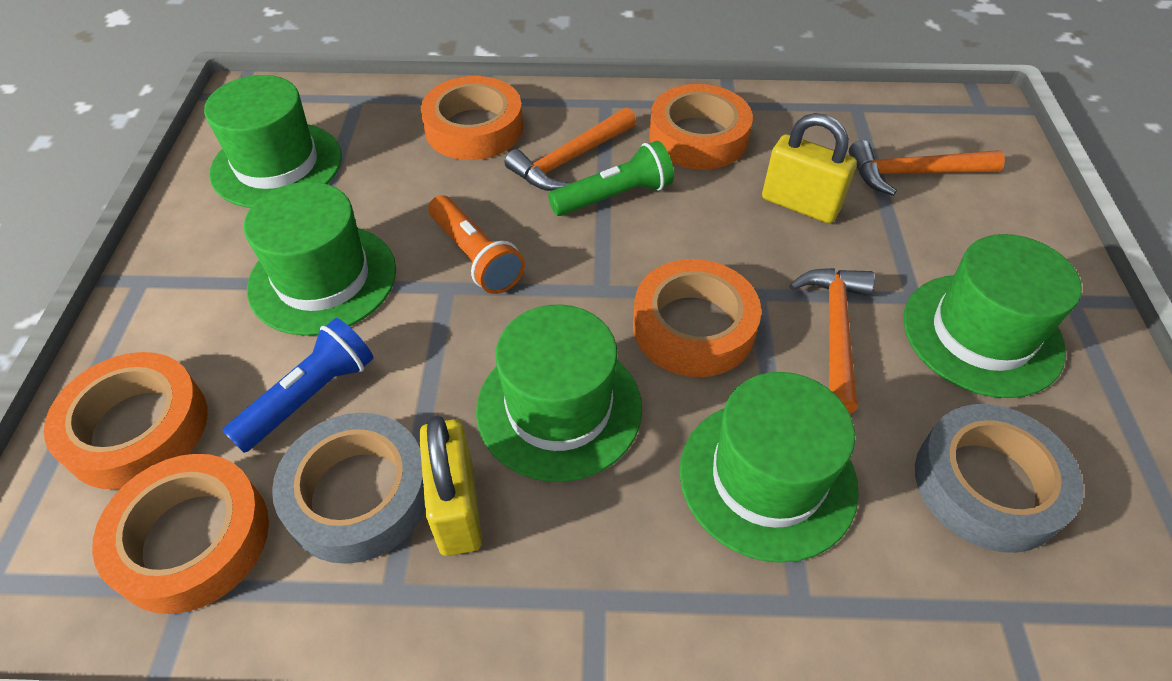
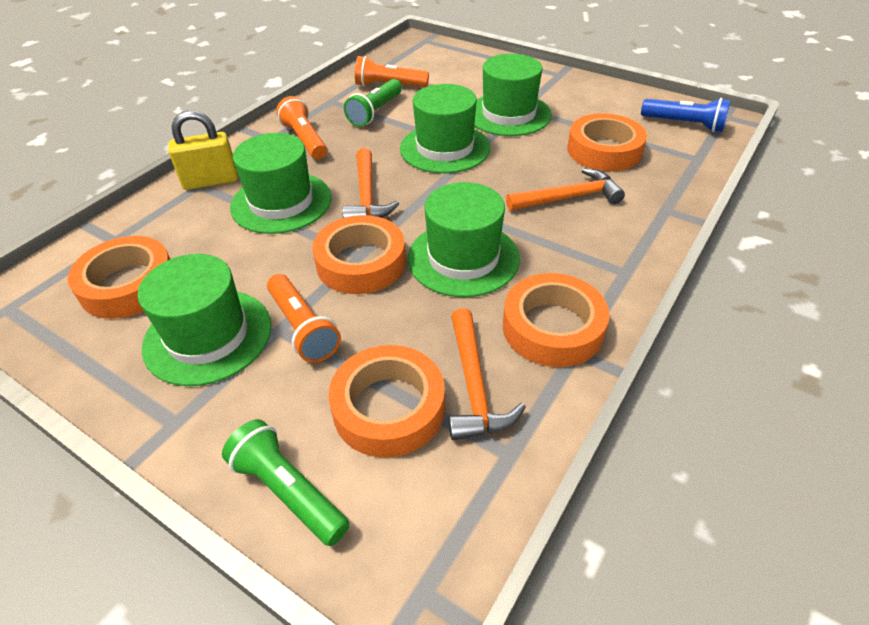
green flashlight: 1 -> 2
grey tape: 2 -> 0
orange flashlight: 1 -> 3
yellow padlock: 2 -> 1

